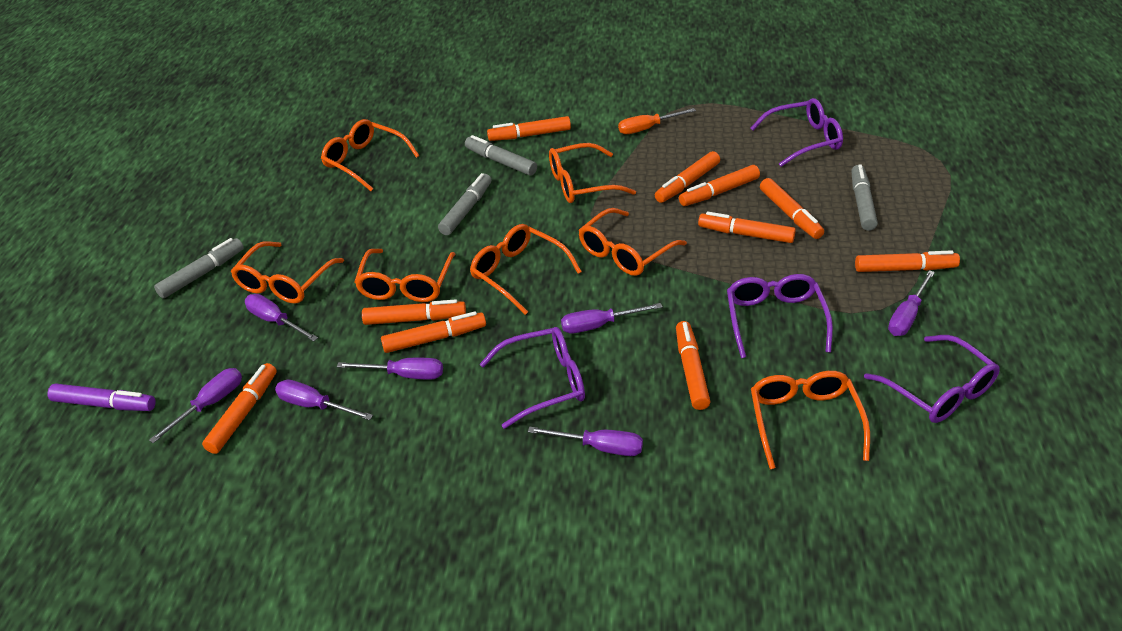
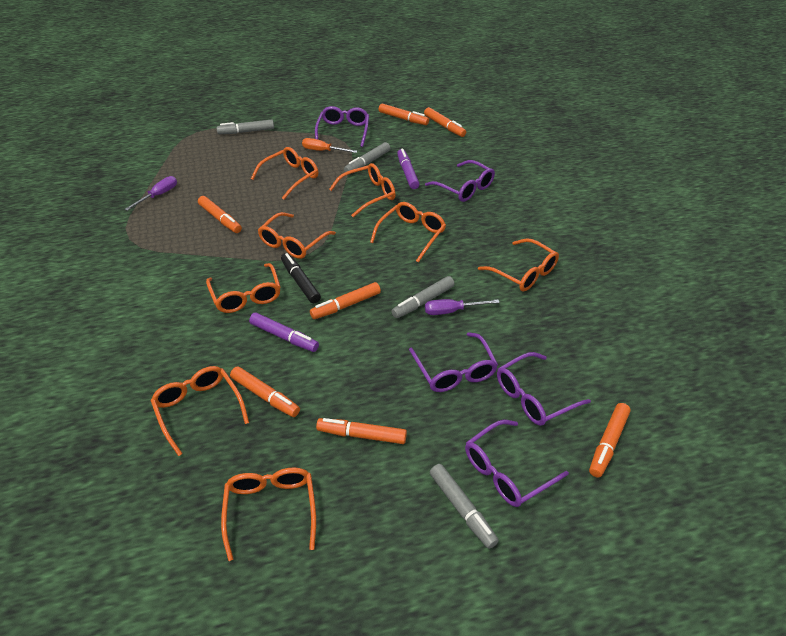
black marker: 0 -> 1
orange glasses: 7 -> 8
orange marker: 10 -> 7
purple glasses: 4 -> 5
purple marker: 1 -> 2
purple screwdriver: 7 -> 2

